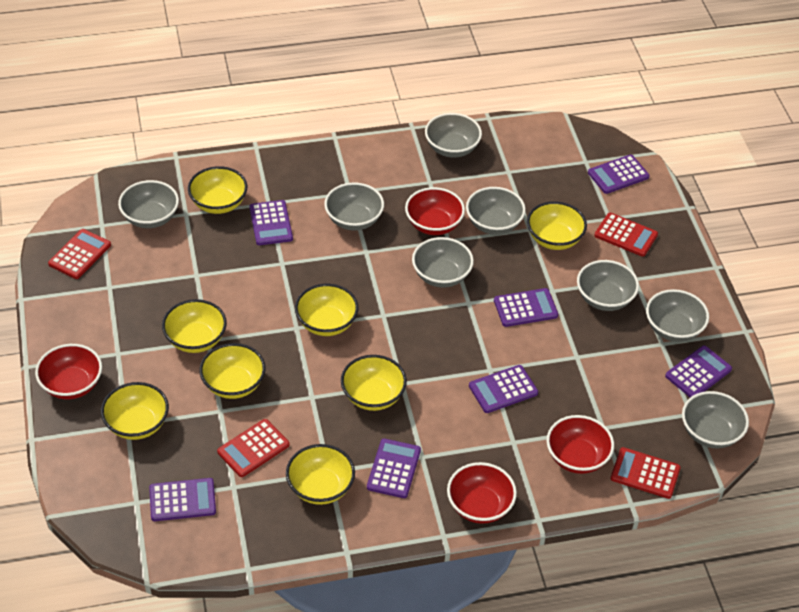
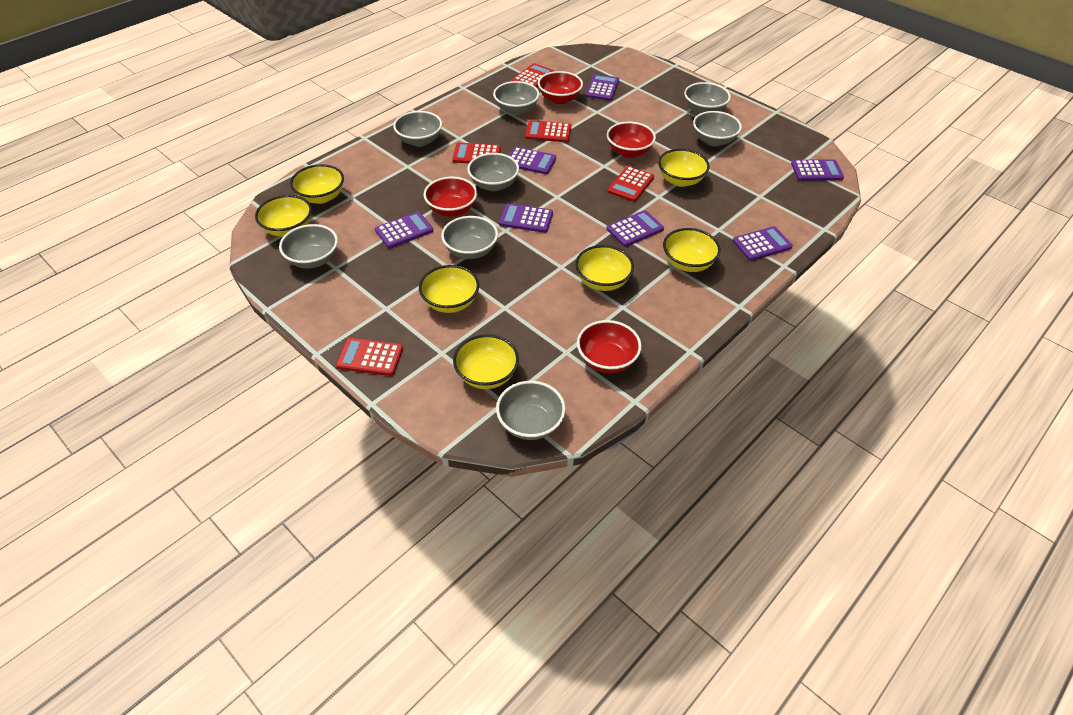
red calculator: 4 -> 5
yellow bowl: 8 -> 7

